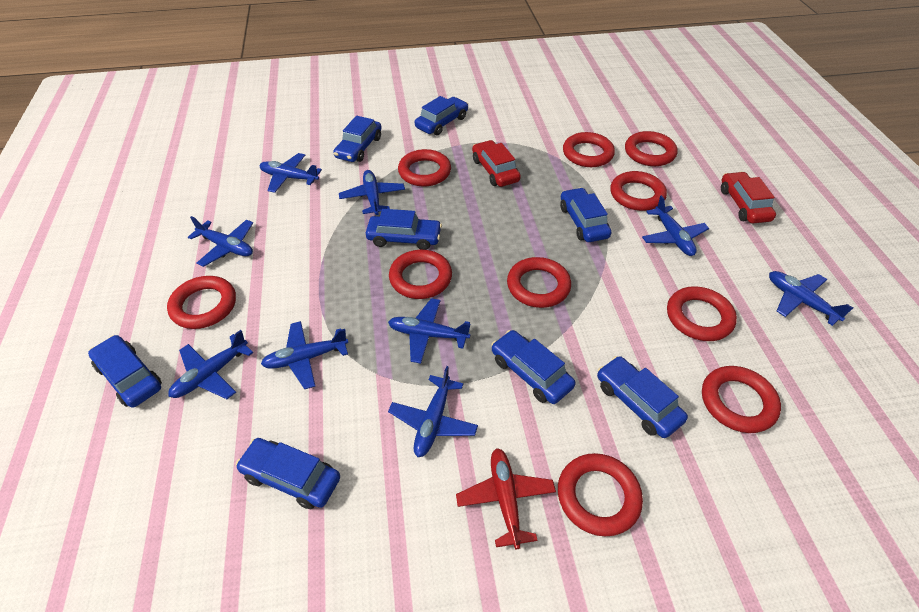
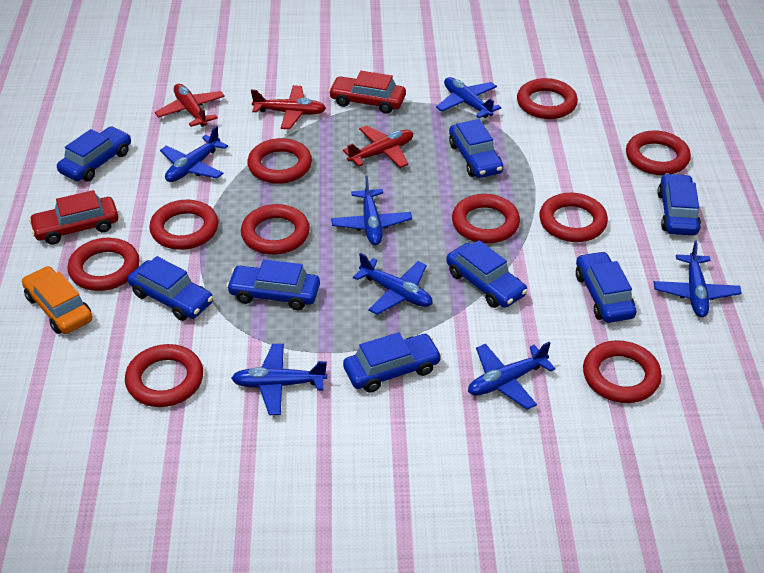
blue plane: 9 -> 7
orange car: 0 -> 1
red plane: 1 -> 3

